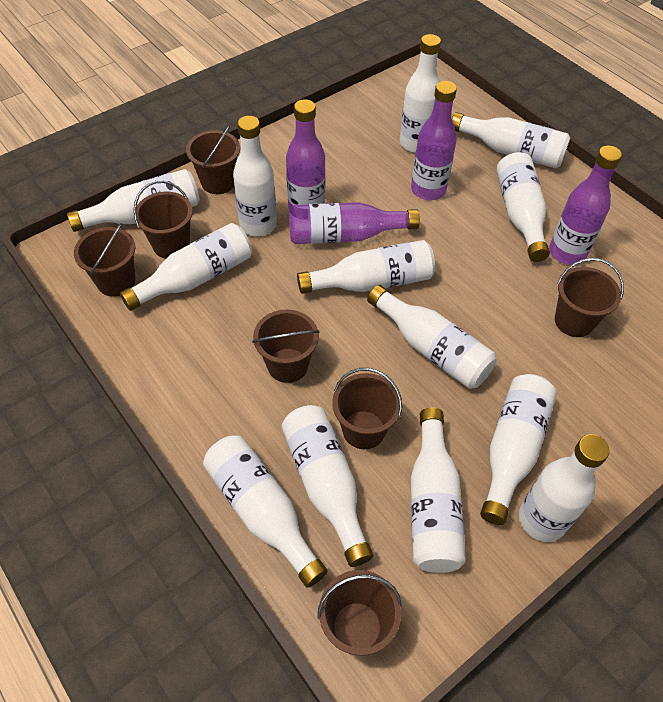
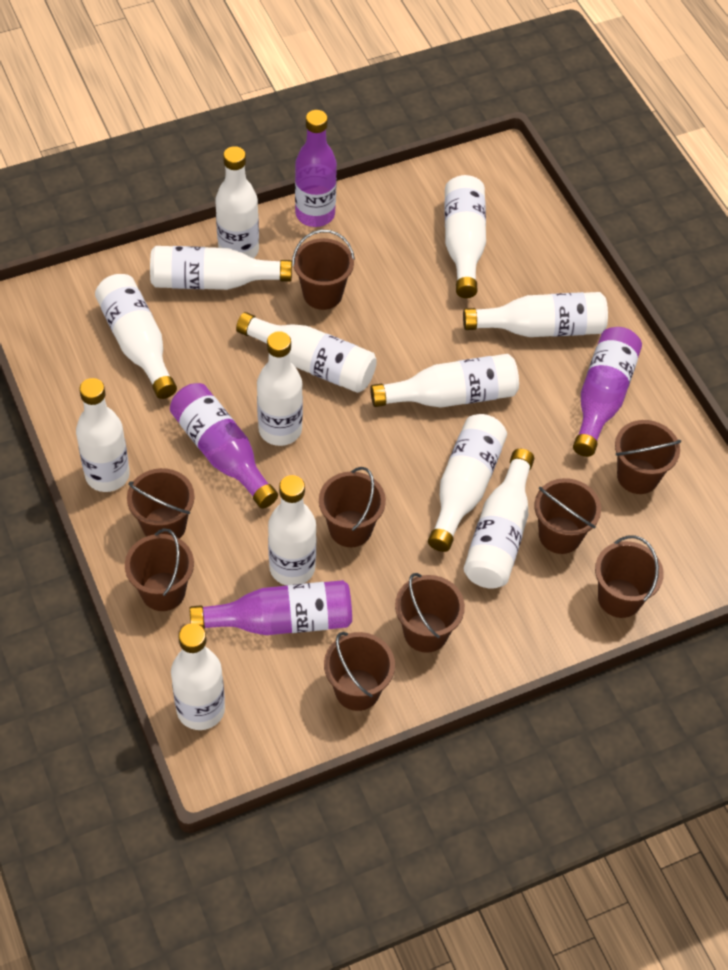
brown bucket: 7 -> 9

